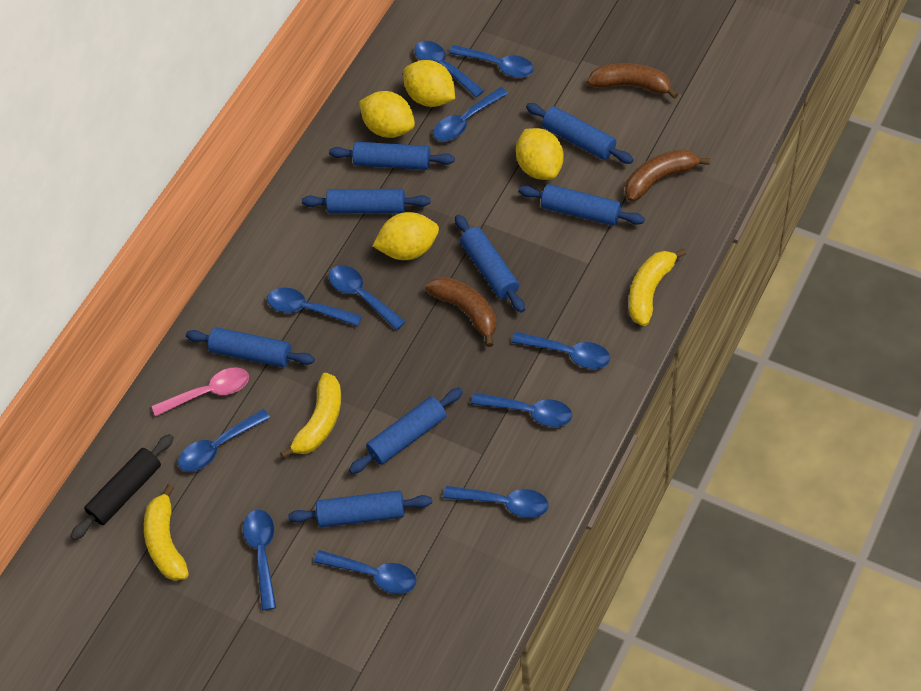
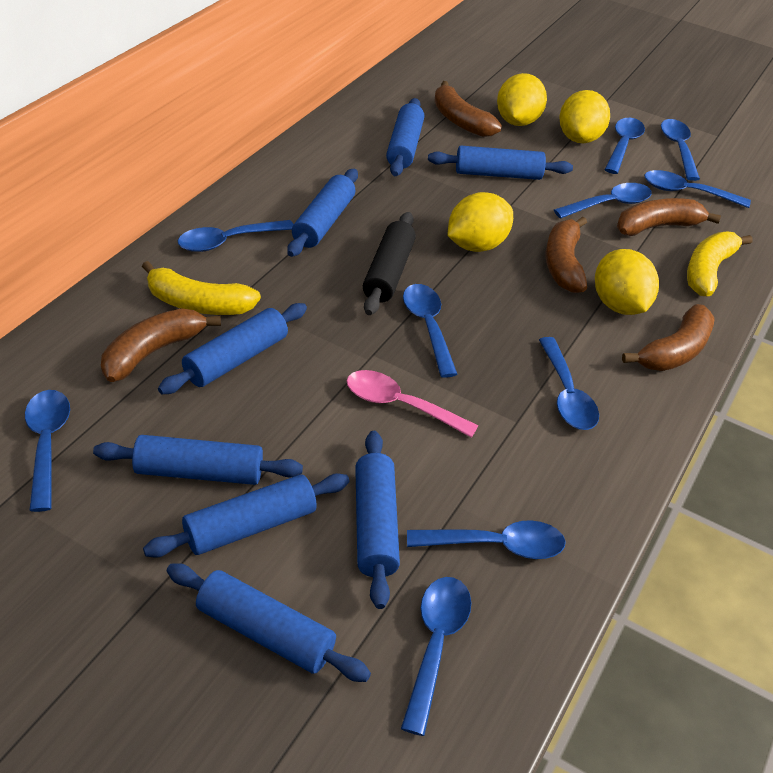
blue spoon: 11 -> 10
brown banana: 3 -> 5
yellow banana: 3 -> 2

